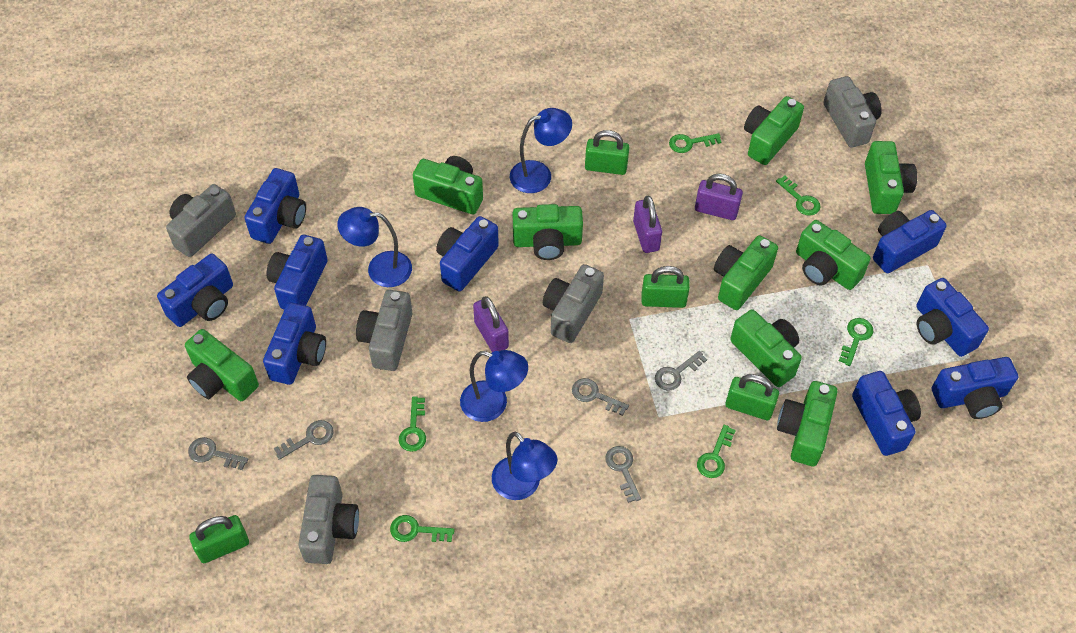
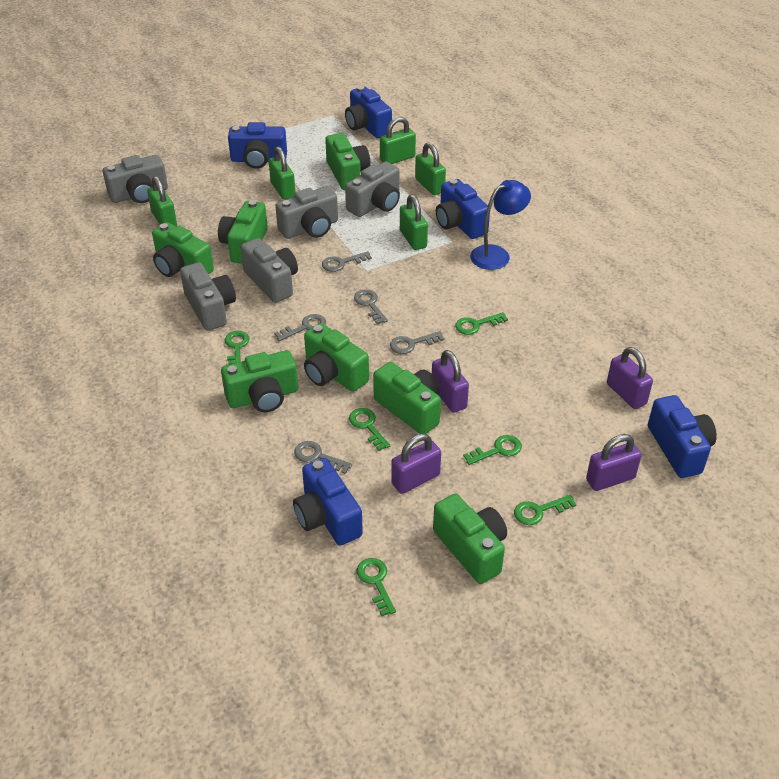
blue camera: 9 -> 5
blue lamp: 4 -> 1
green camera: 9 -> 7
green padlock: 4 -> 5
purple padlock: 3 -> 4

